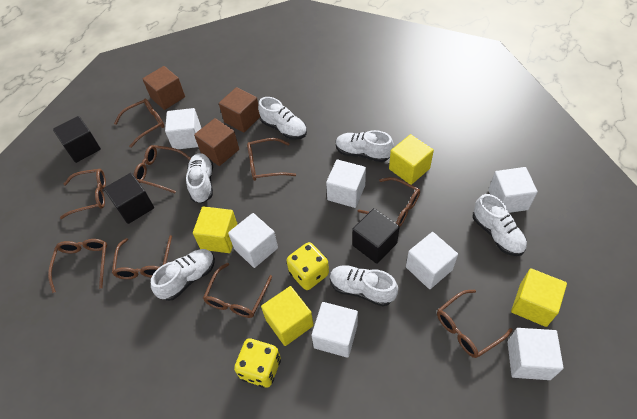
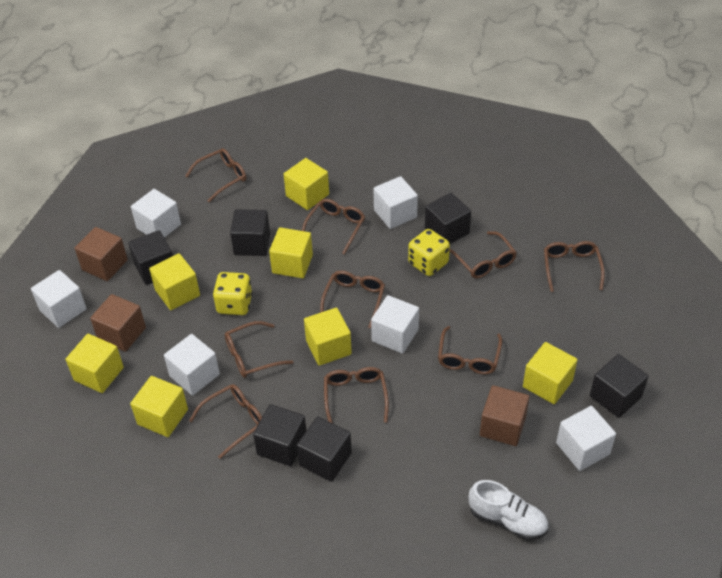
black cube: 3 -> 6
white cube: 7 -> 6
white shoe: 6 -> 1
yellow cube: 4 -> 7

